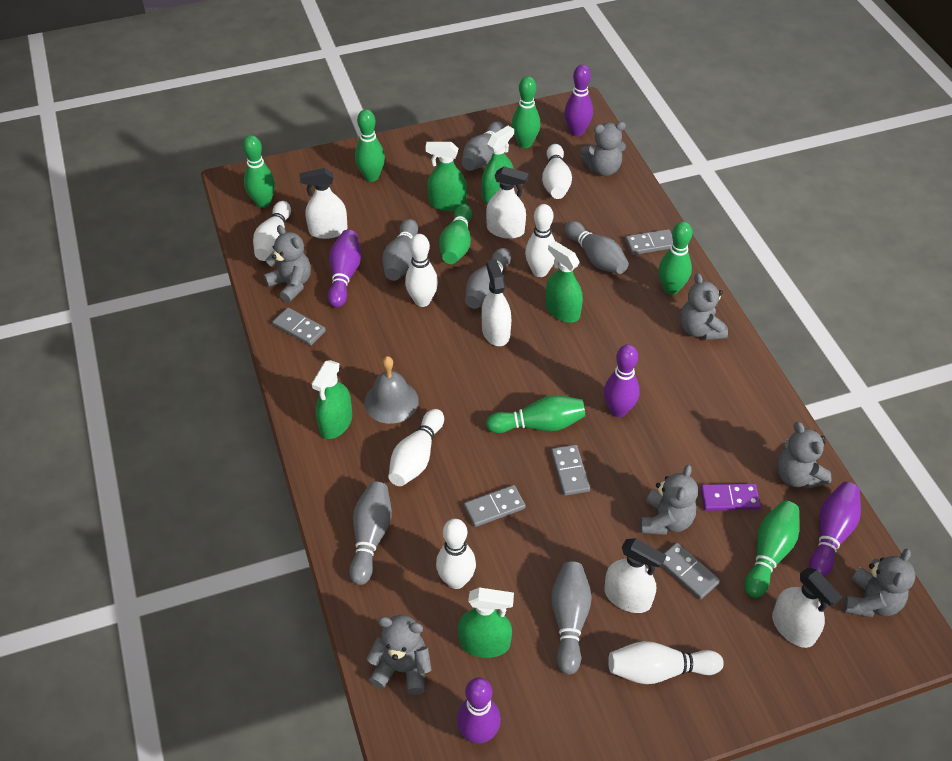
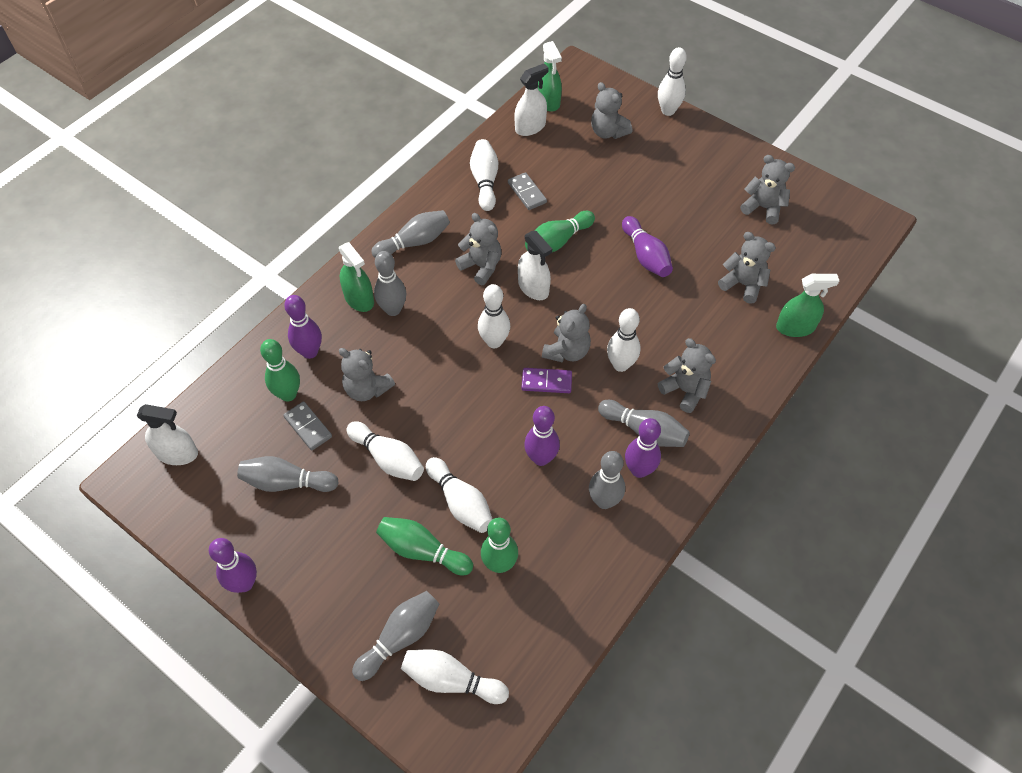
green bowling pin: 7 -> 4
green spray bottle: 5 -> 3
grey bell: 1 -> 0
grey domino: 5 -> 2
white spray bottle: 5 -> 3

